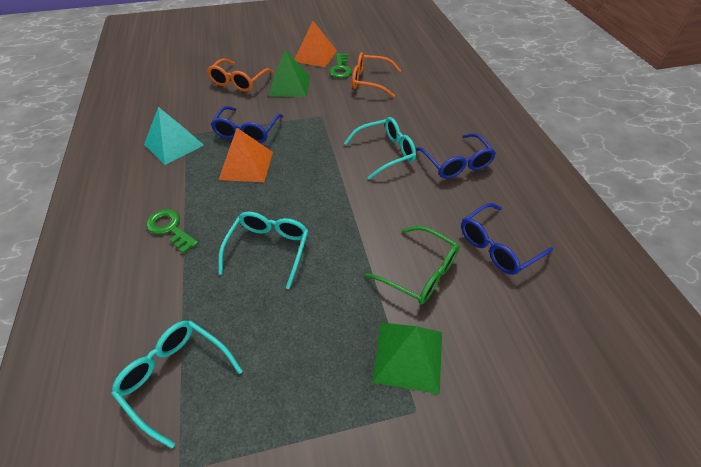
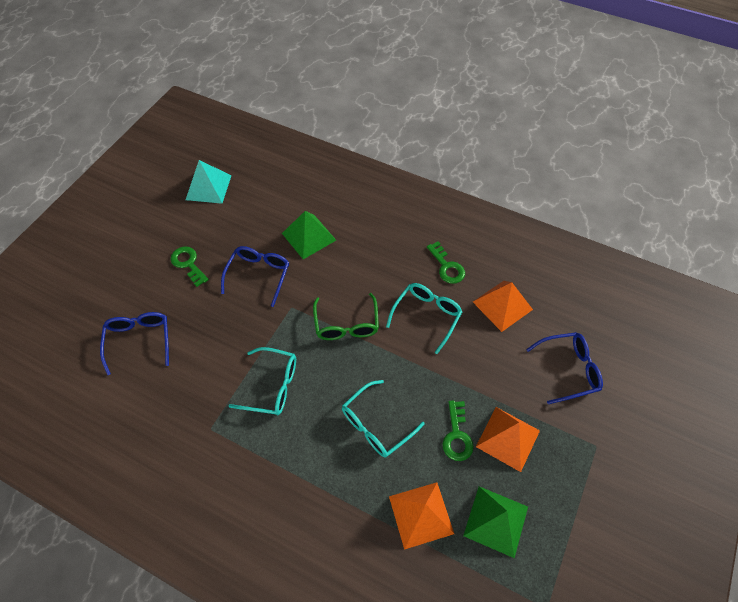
green key: 2 -> 3
orange glasses: 2 -> 0
orange pyramid: 2 -> 3

